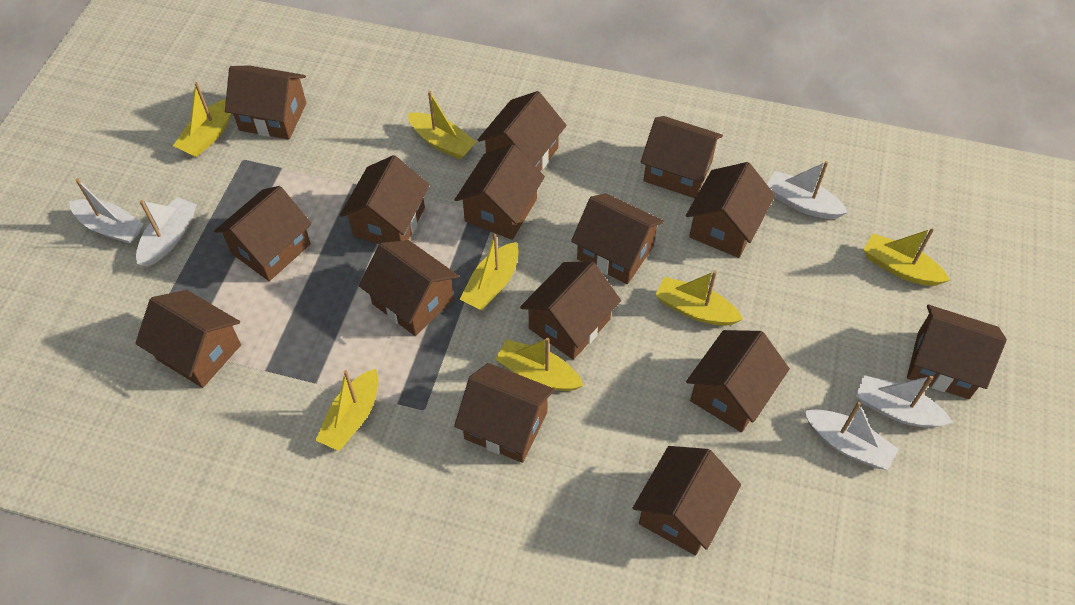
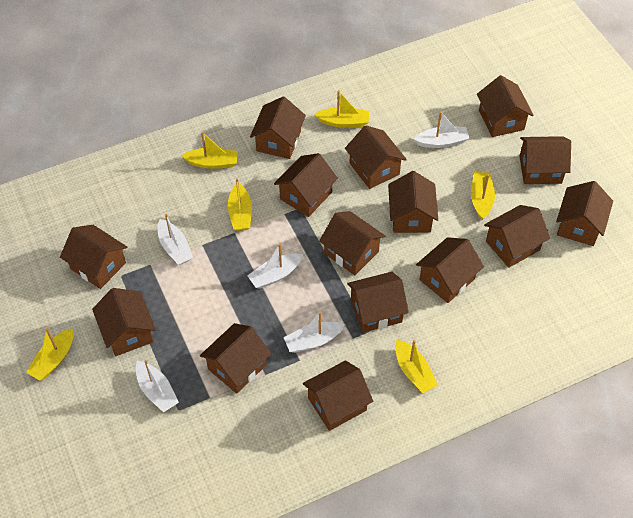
yellow boat: 7 -> 6

